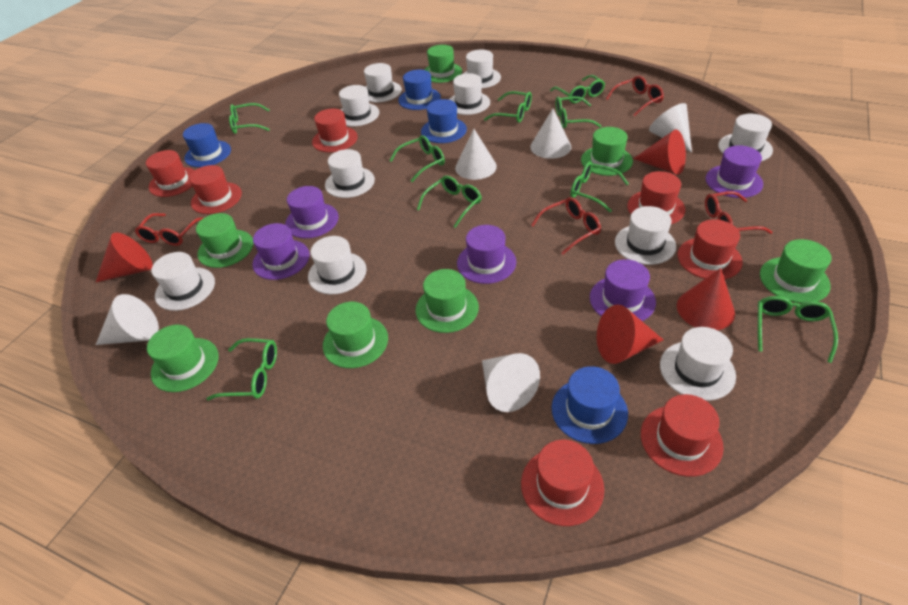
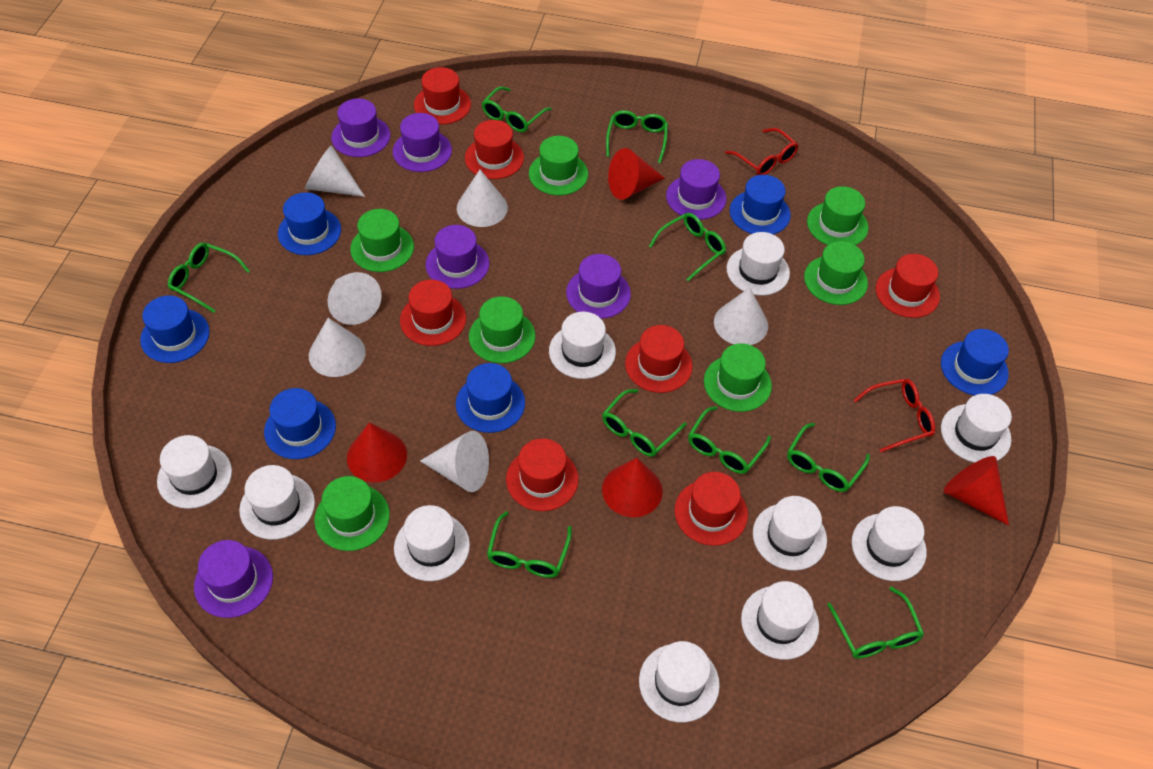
blue hat: 4 -> 6
purple hat: 5 -> 6
red glasses: 4 -> 2
white cone: 5 -> 6

